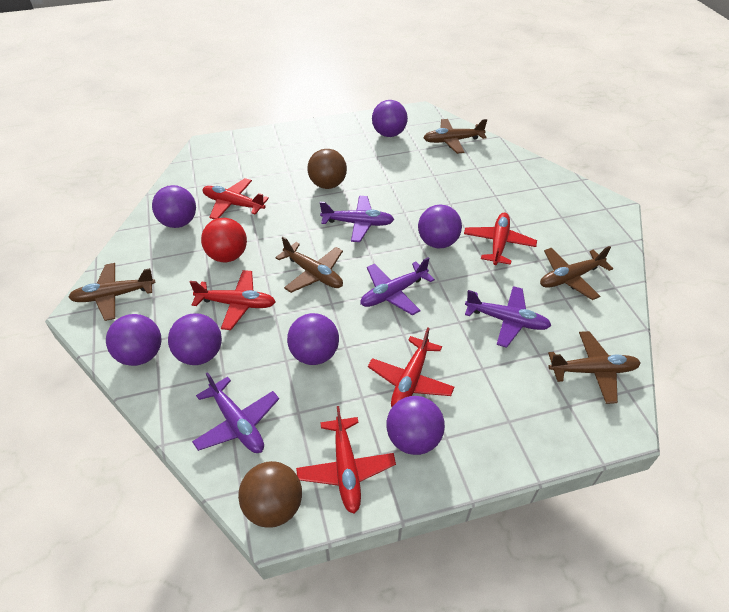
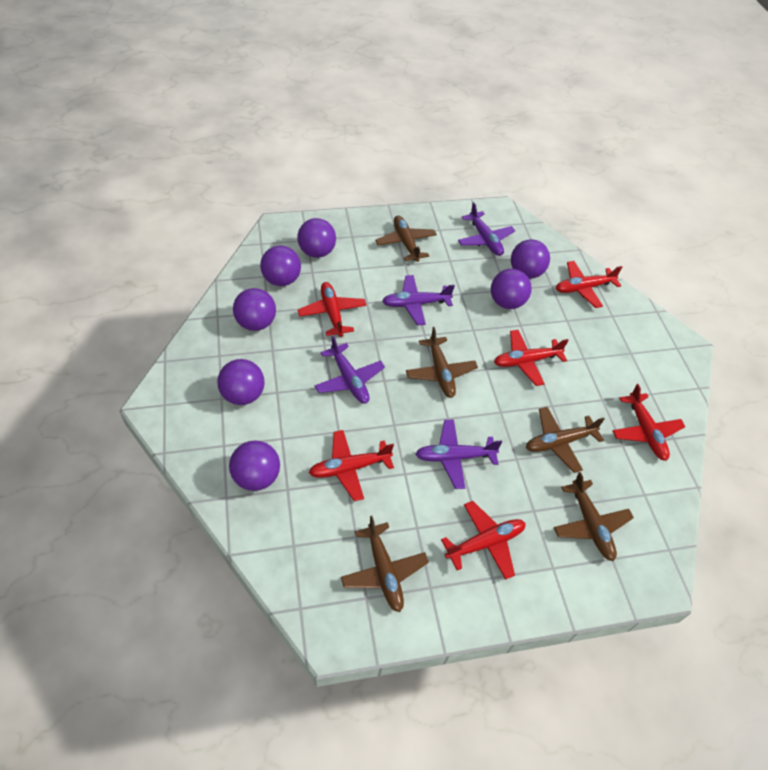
brown ball: 2 -> 0
red ball: 1 -> 0
red plane: 5 -> 6

